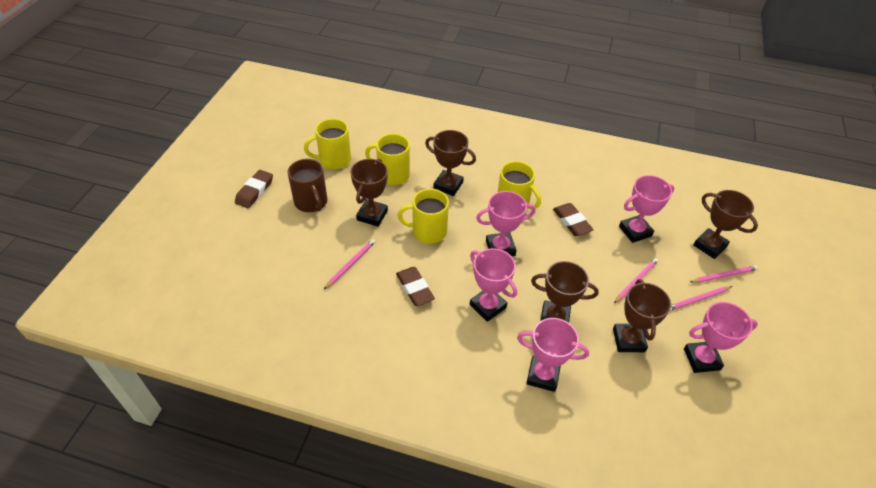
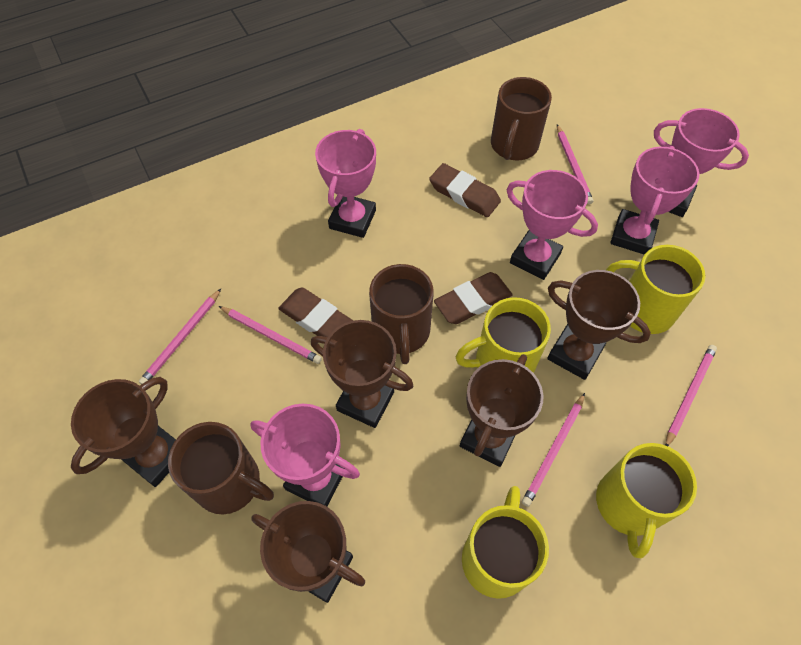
brown mug: 1 -> 3
pink pencil: 4 -> 5

